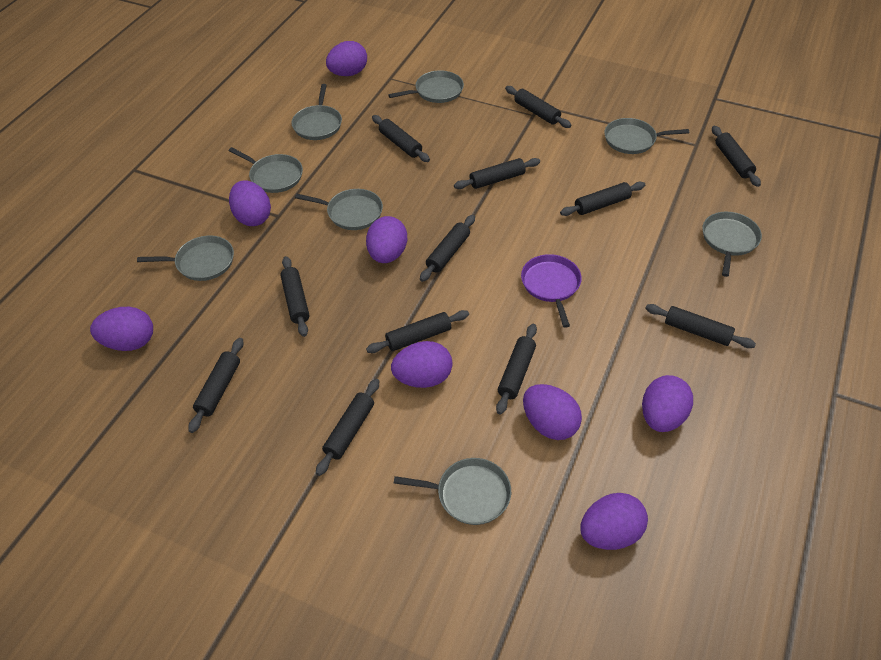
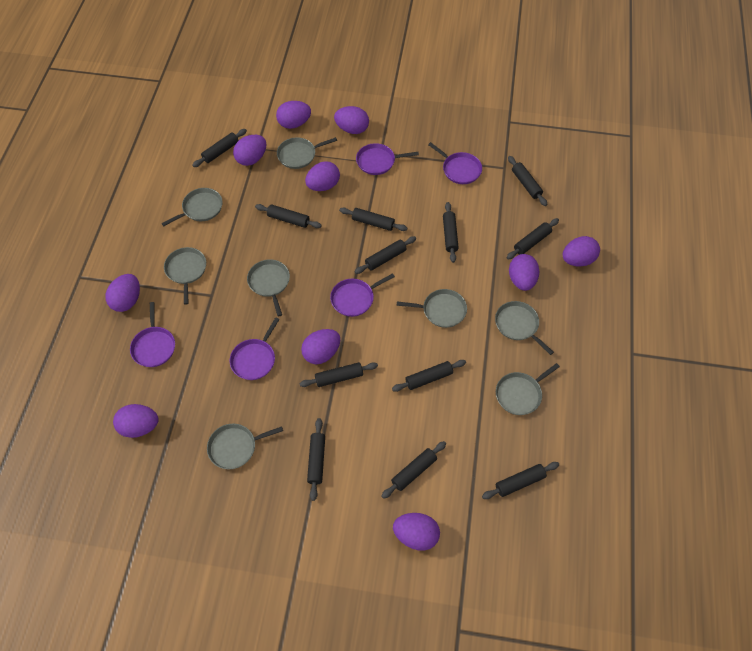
purple egg: 8 -> 10
purple pan: 1 -> 5

